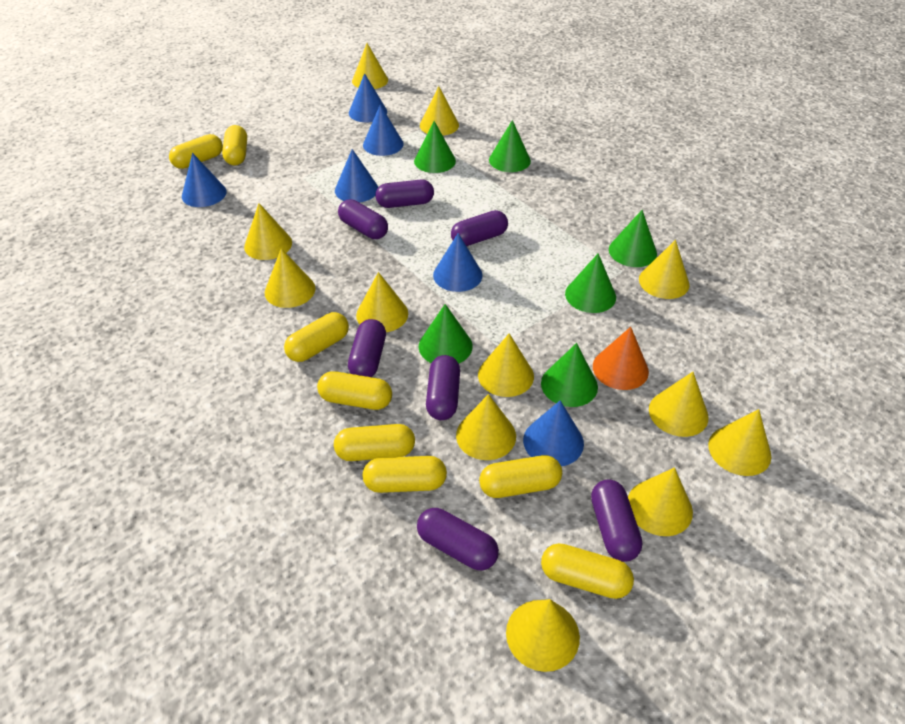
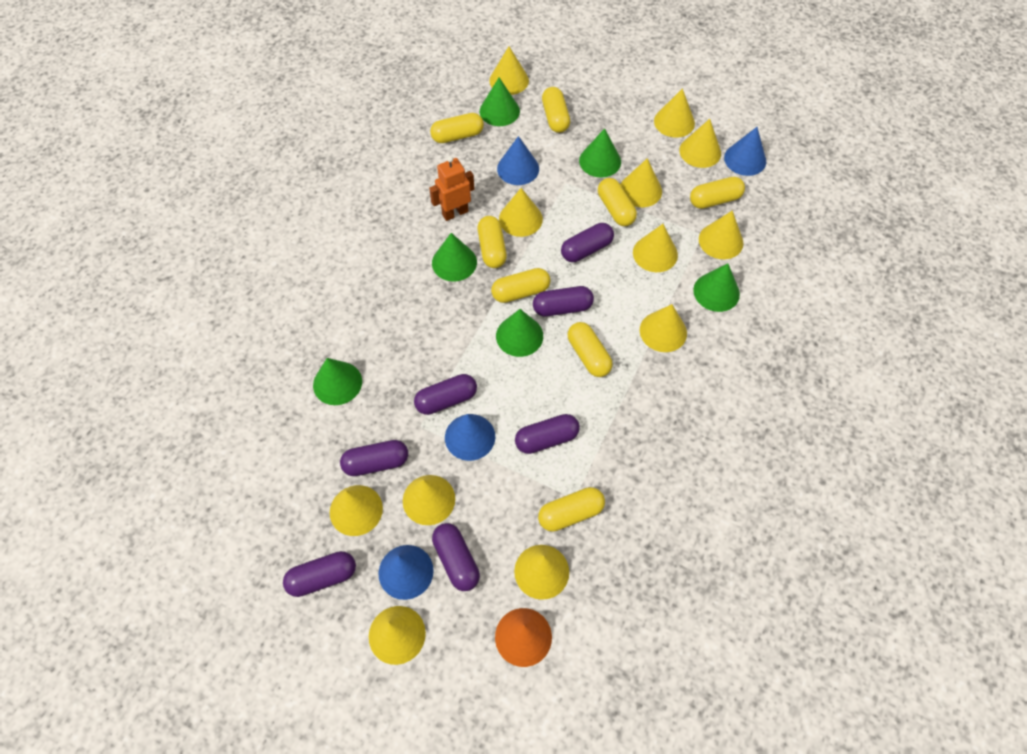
blue cone: 6 -> 4
orange robot: 0 -> 1

